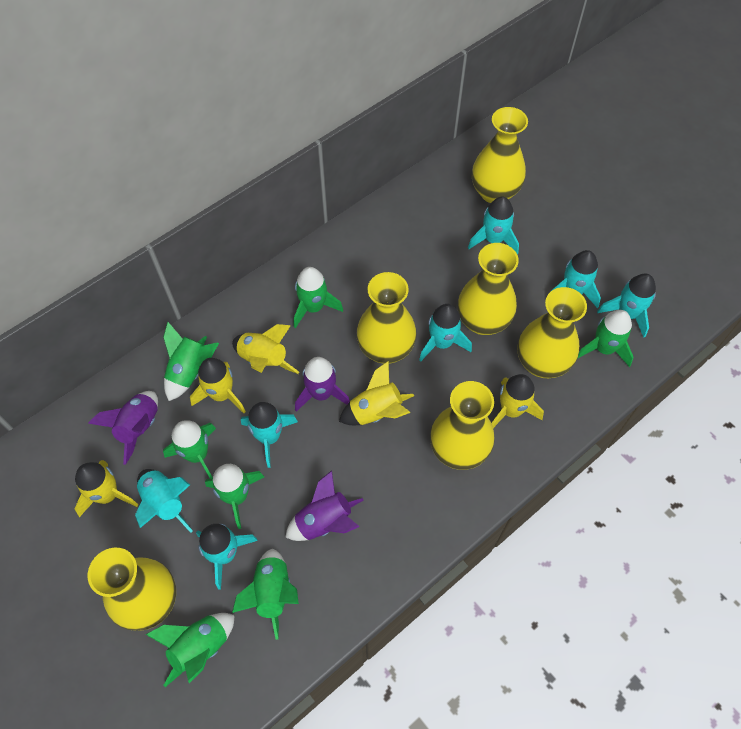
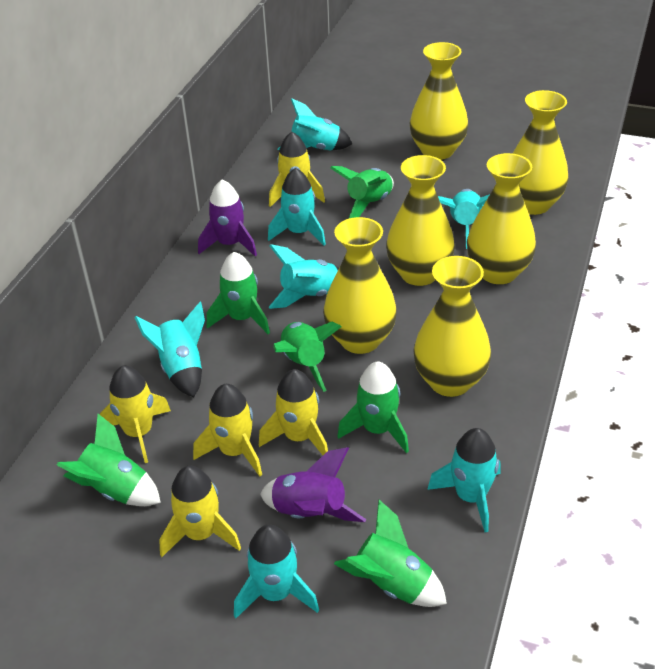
green rocket: 7 -> 6
purple rocket: 3 -> 2

